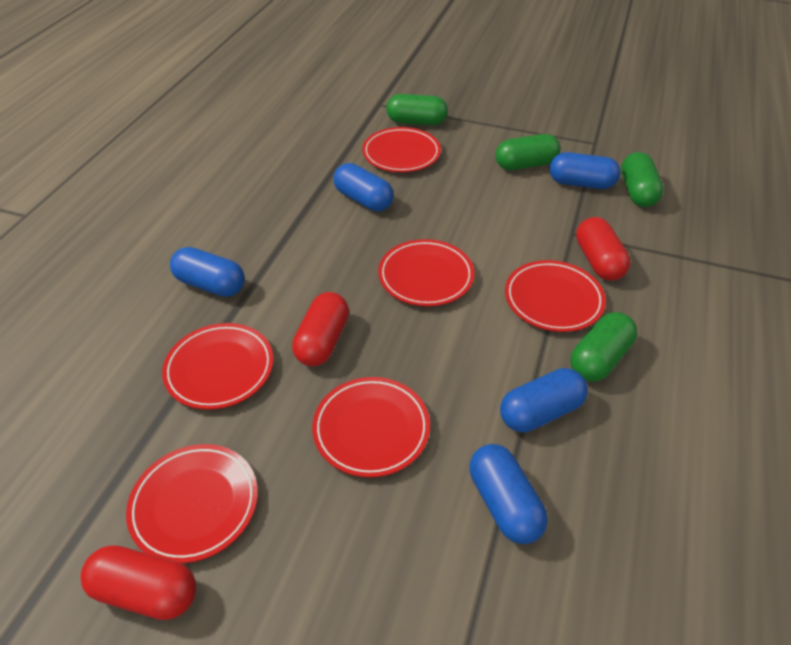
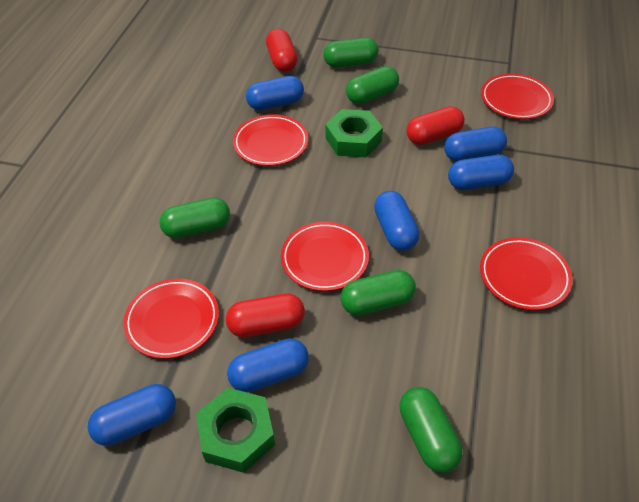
blue capsule: 5 -> 6
green capsule: 4 -> 5
green nut: 0 -> 2
red plate: 6 -> 5

